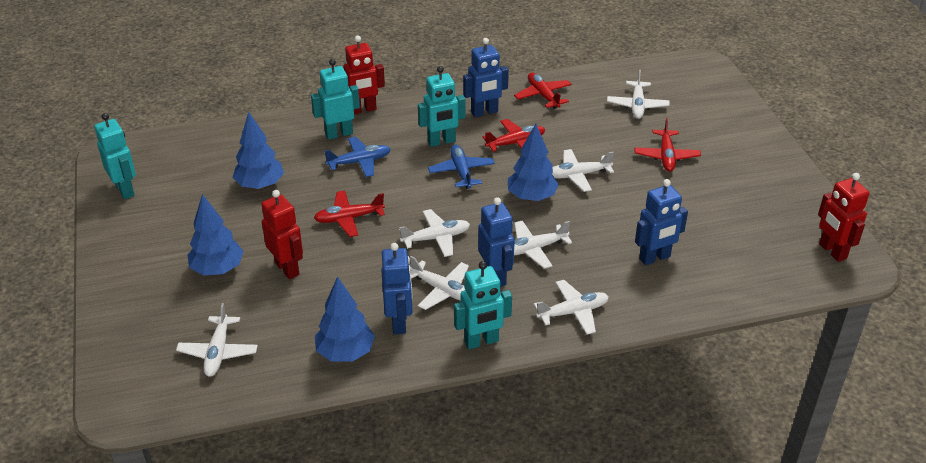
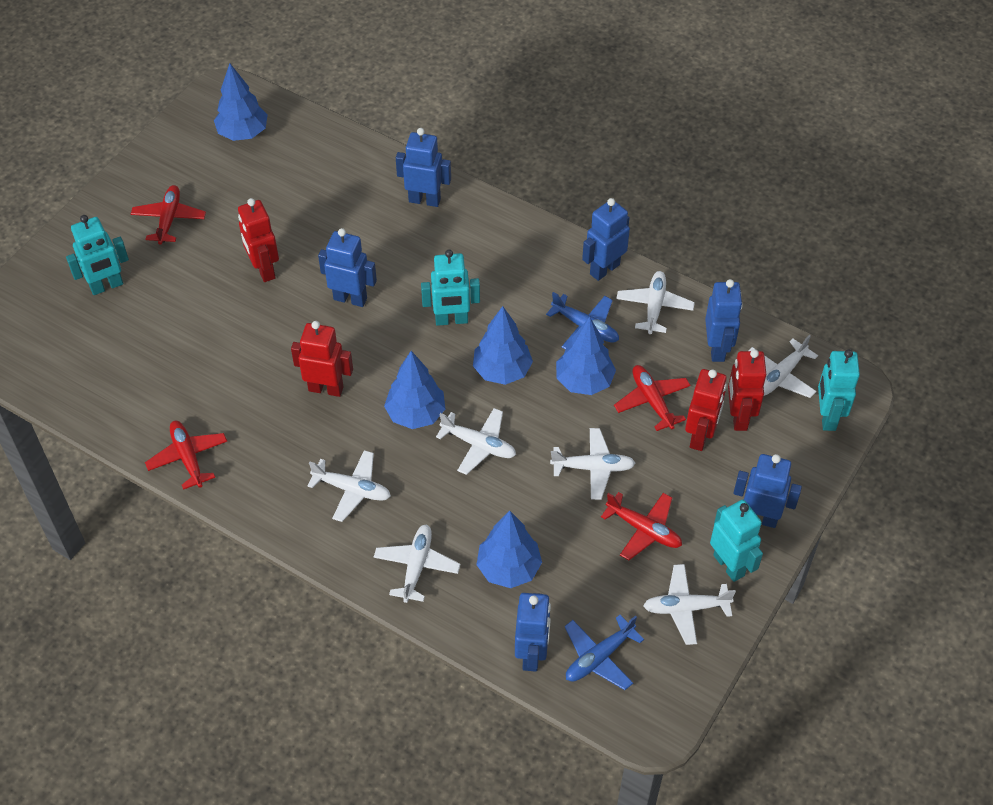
blue robot: 4 -> 6
blue tree: 4 -> 5
red robot: 3 -> 4

